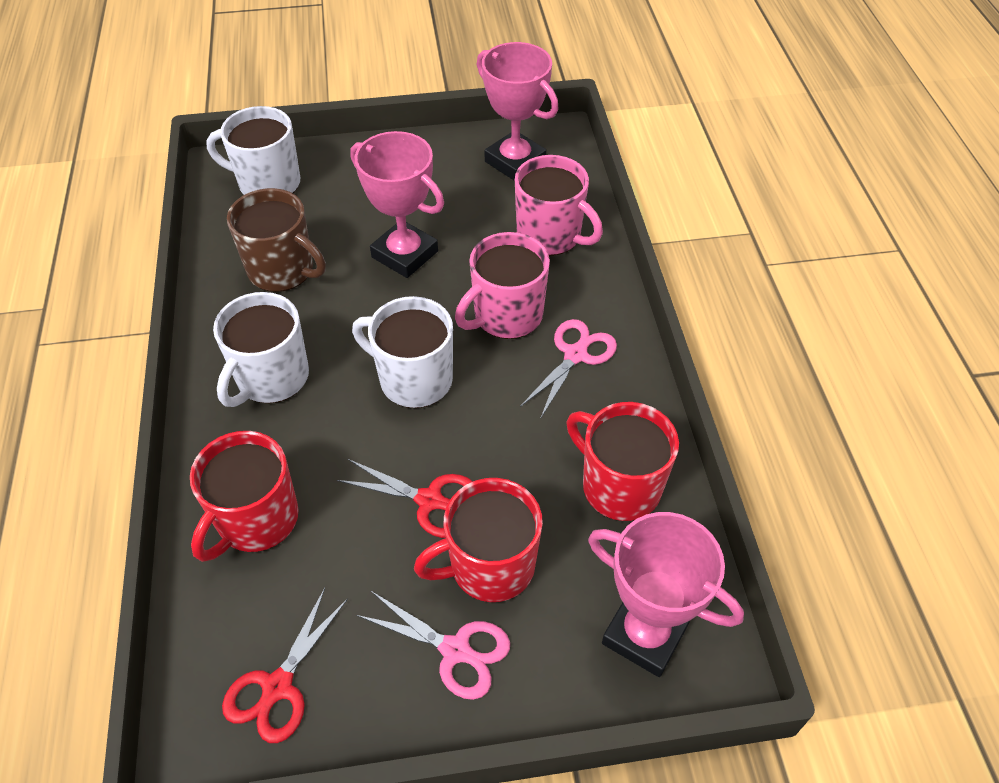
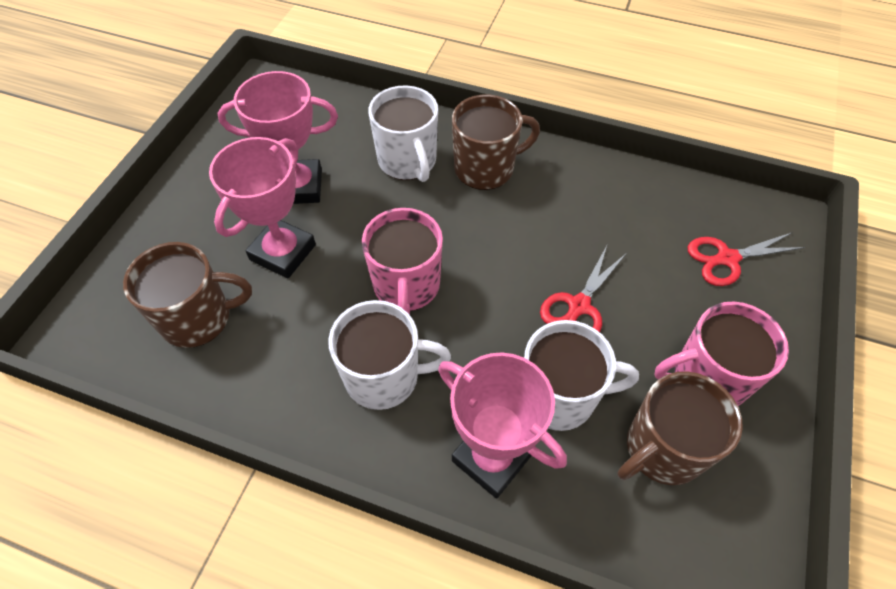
brown mug: 1 -> 3
pink scissors: 2 -> 0
red mug: 3 -> 0

